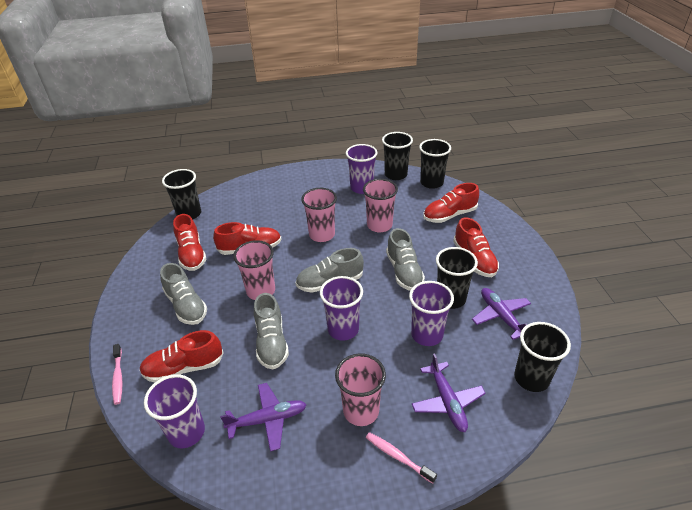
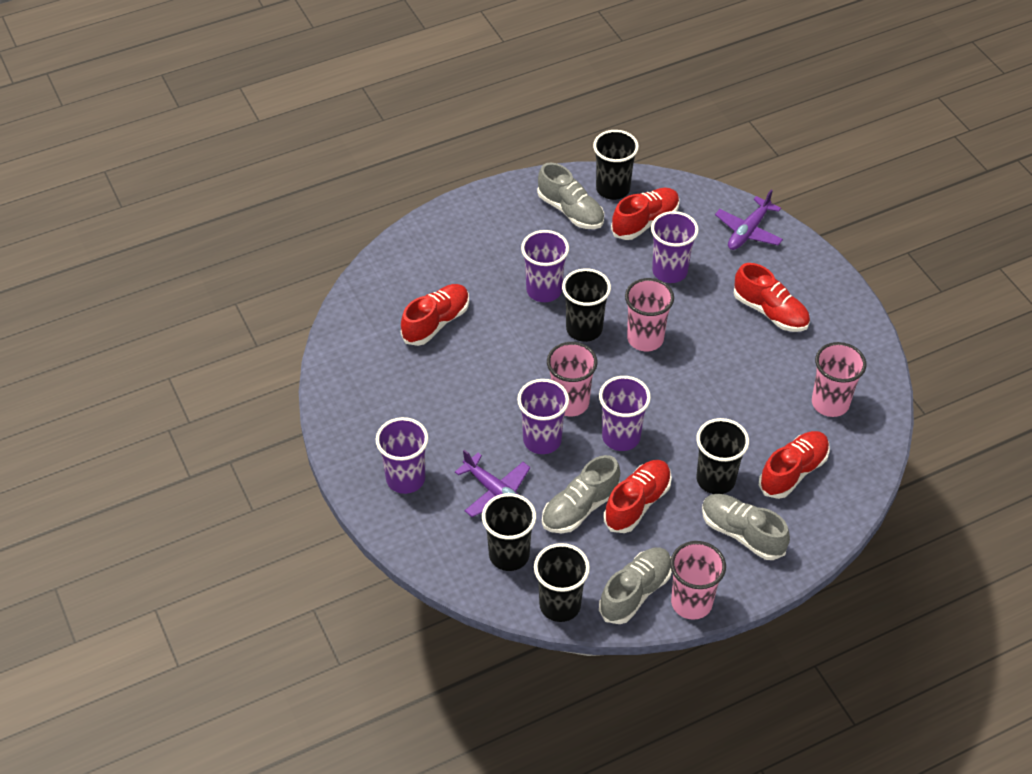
pink toothbrush: 2 -> 0
purple cup: 4 -> 5
purple plane: 3 -> 2

